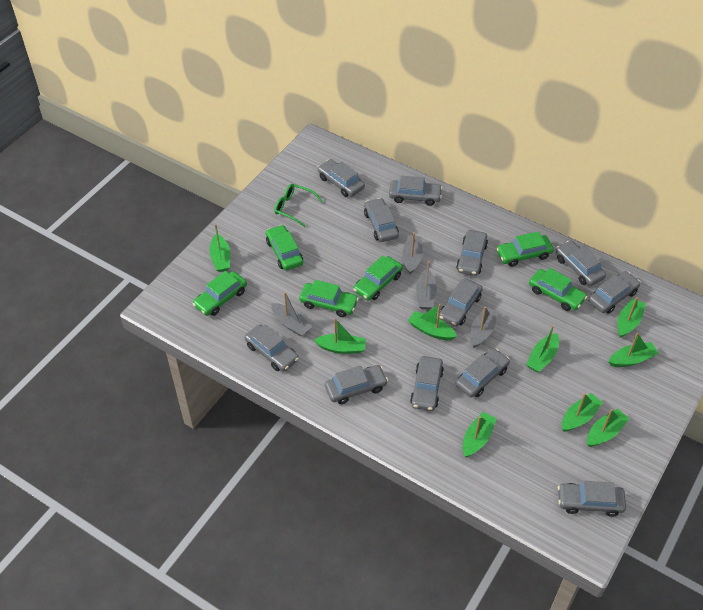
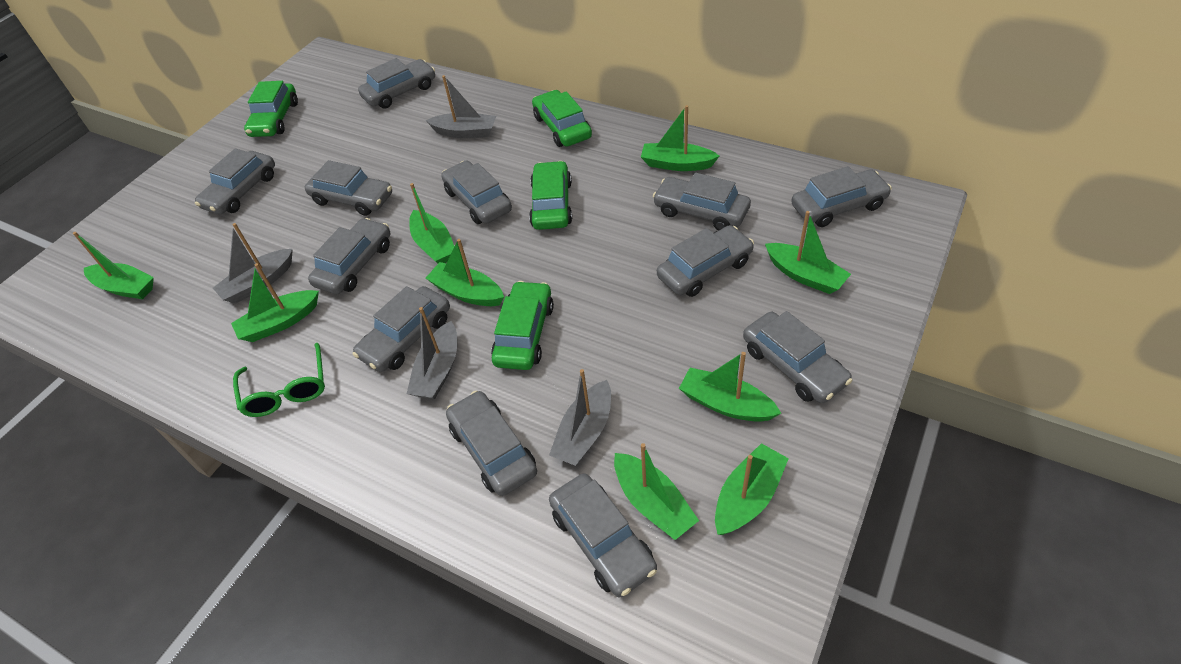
green car: 6 -> 4

